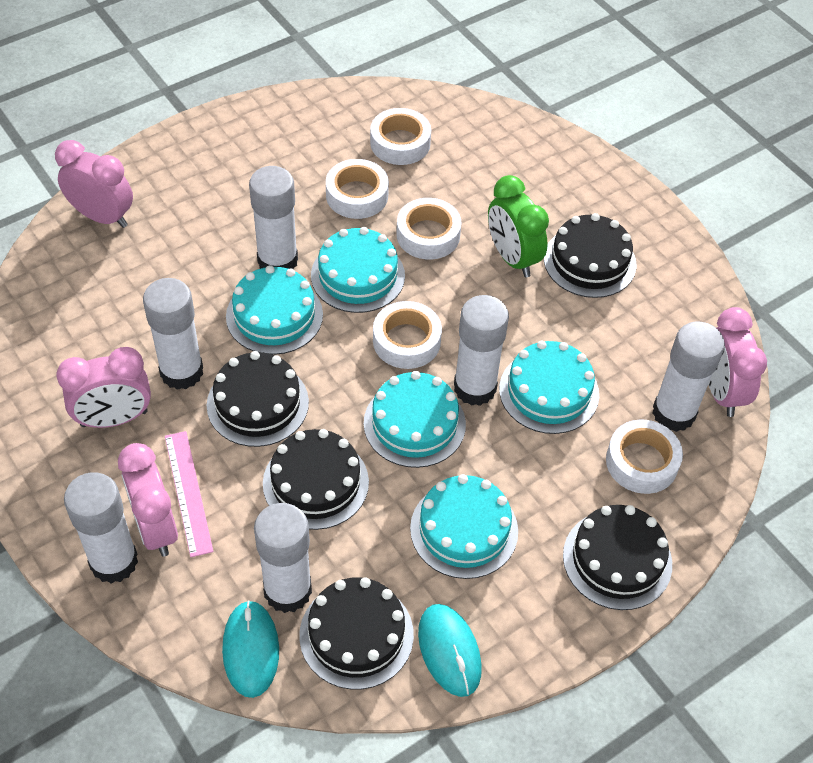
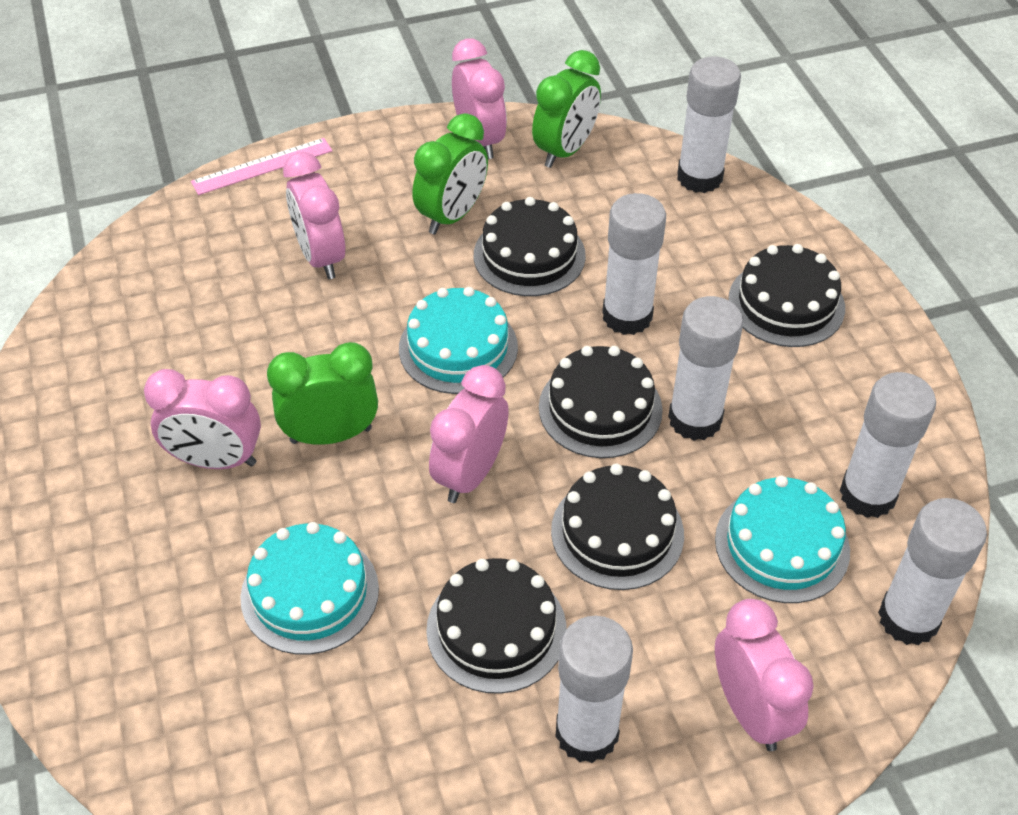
green clock: 1 -> 3
pink clock: 4 -> 5
turquoise cake: 5 -> 3
turquoise mouse: 2 -> 0
white tape: 5 -> 0

